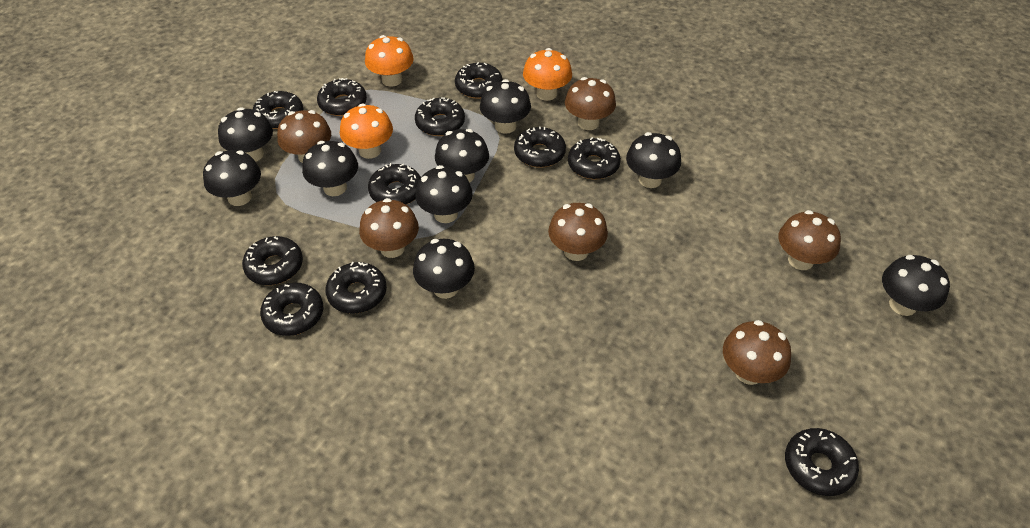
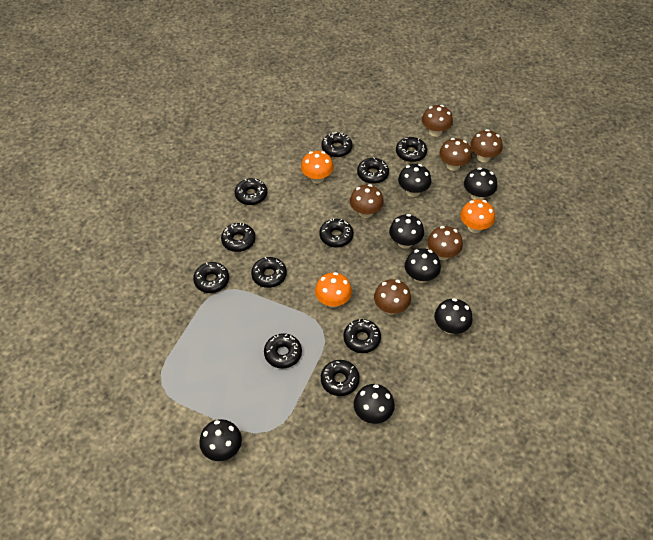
black mushroom: 9 -> 7

